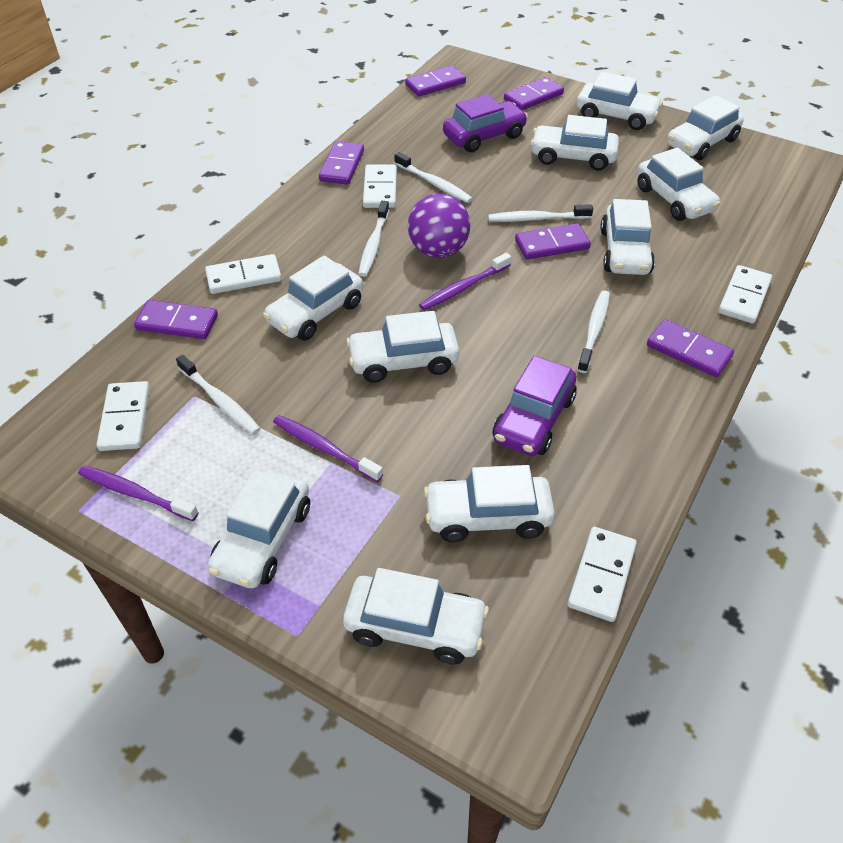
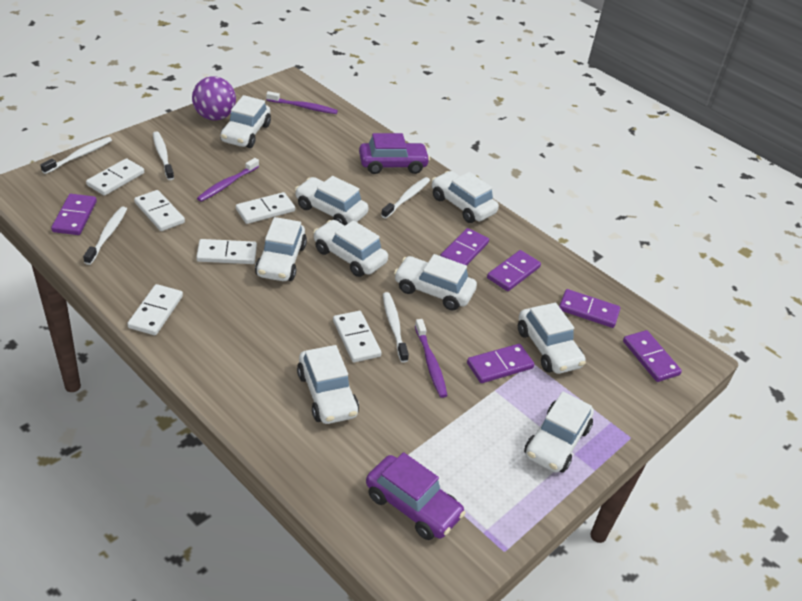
white car: 10 -> 9
white domino: 5 -> 6

